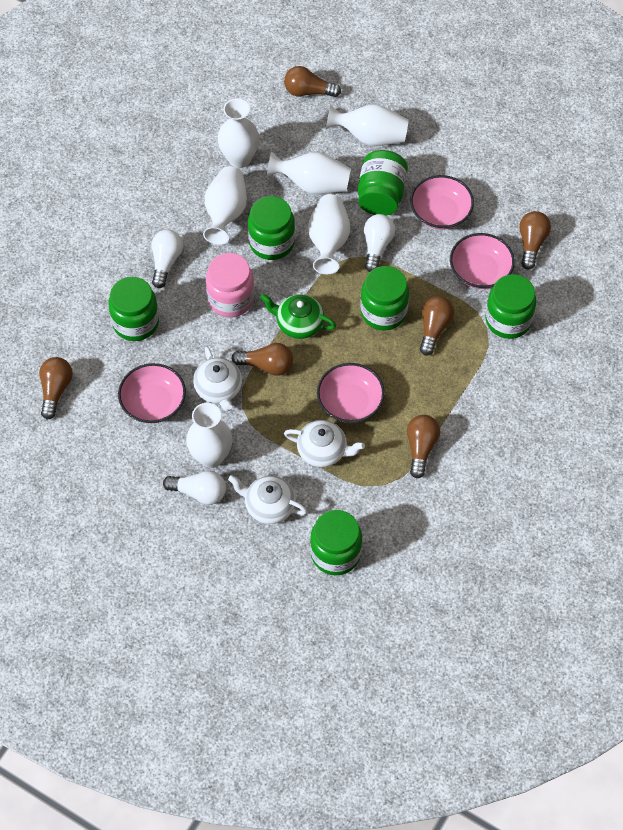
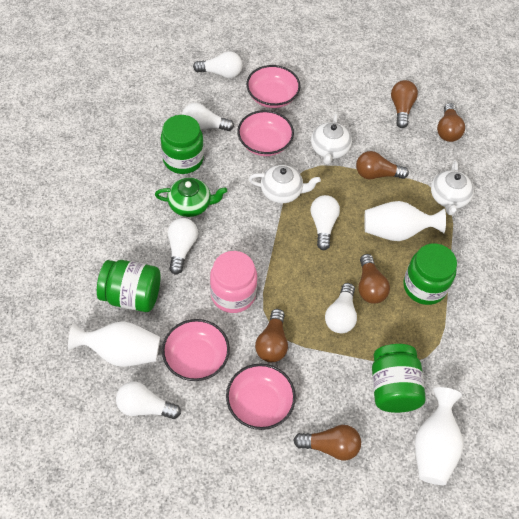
green jar: 6 -> 4
white light bulb: 3 -> 6
white vase: 6 -> 3

